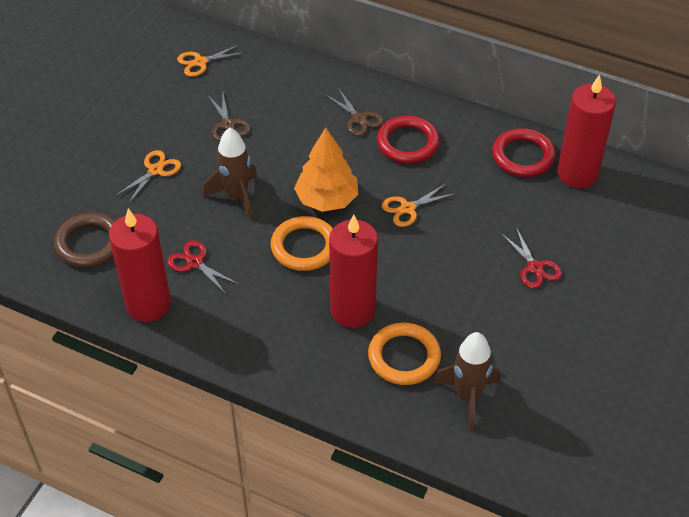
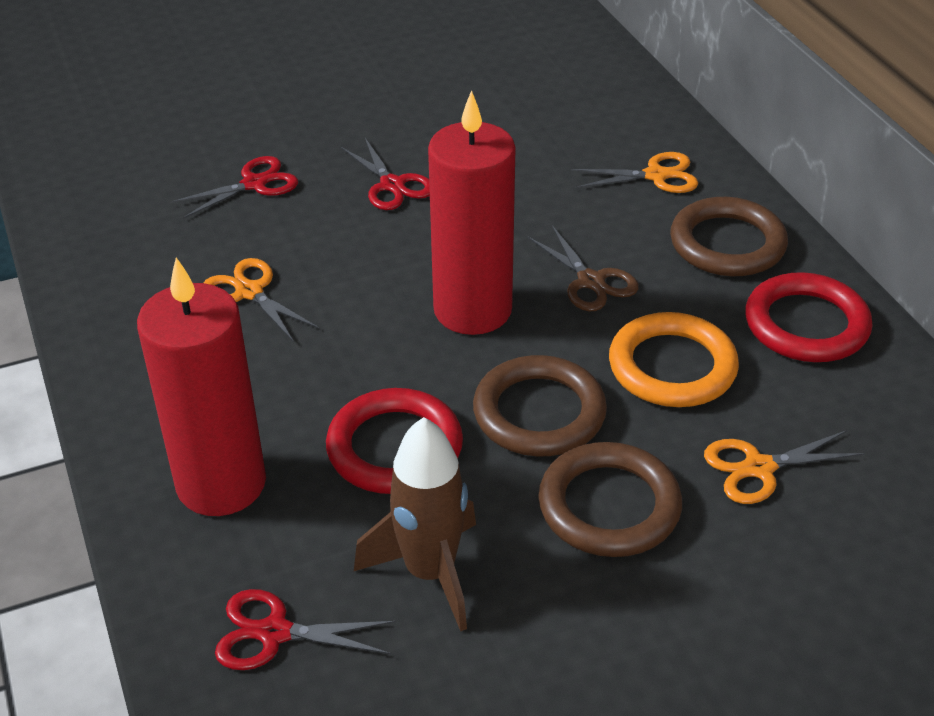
brown ring: 1 -> 3
brown rocket: 2 -> 1
brown scissors: 2 -> 1
orange ring: 2 -> 1
orange tree: 1 -> 0
red candle: 3 -> 2
red scissors: 2 -> 3

